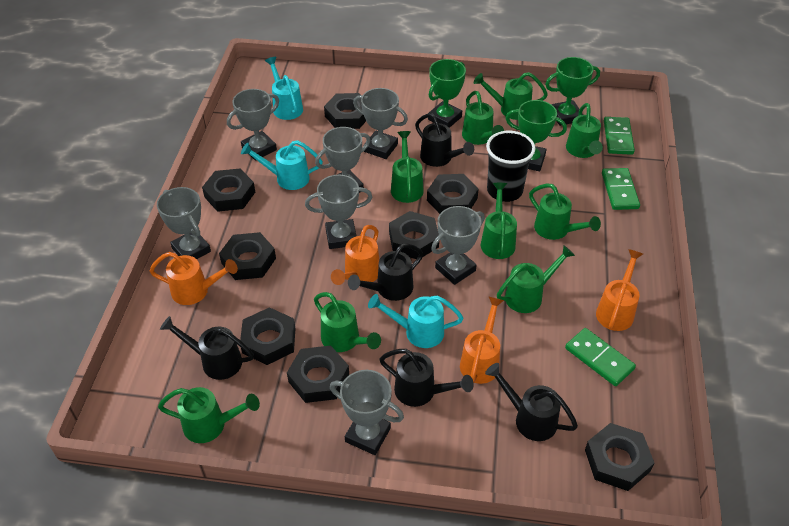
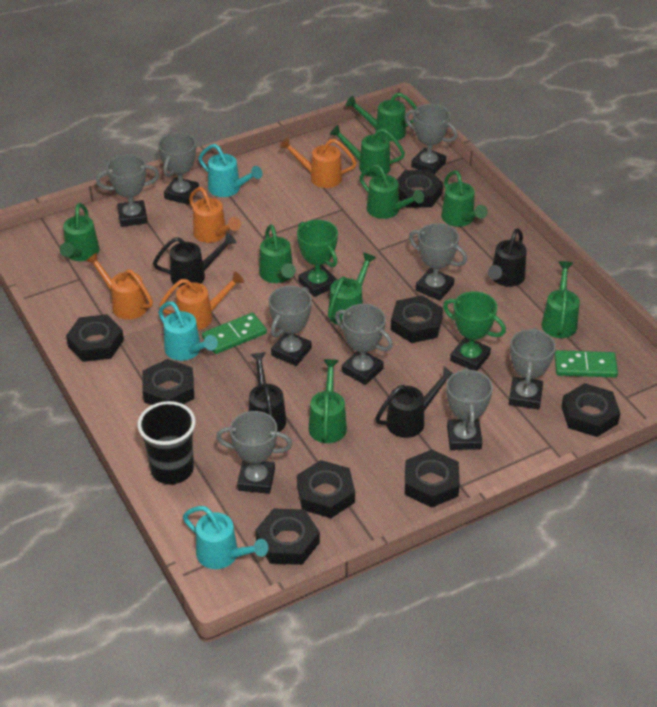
black watering can: 5 -> 4
green domino: 3 -> 2
green trophy: 3 -> 2
grey trophy: 7 -> 9

